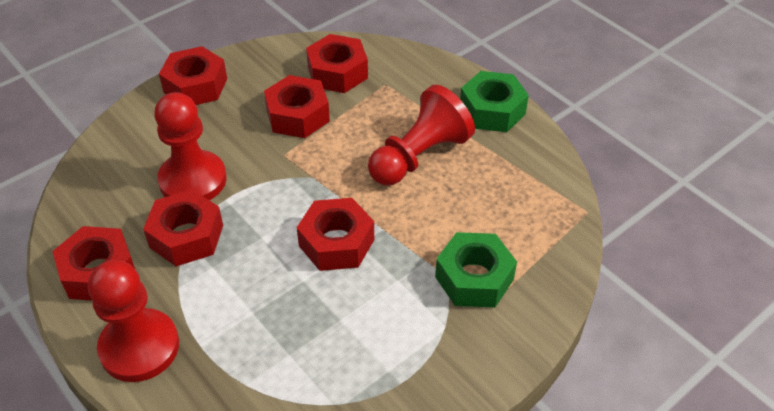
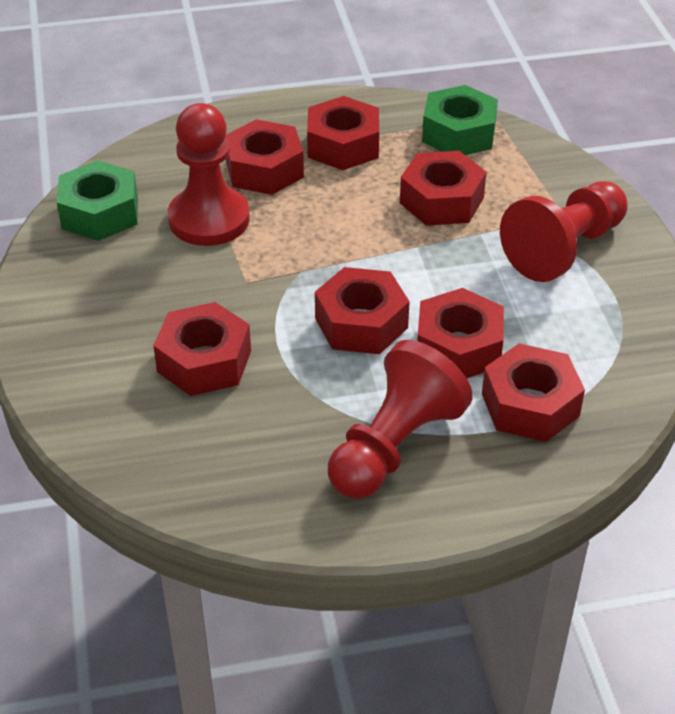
red nut: 6 -> 7

